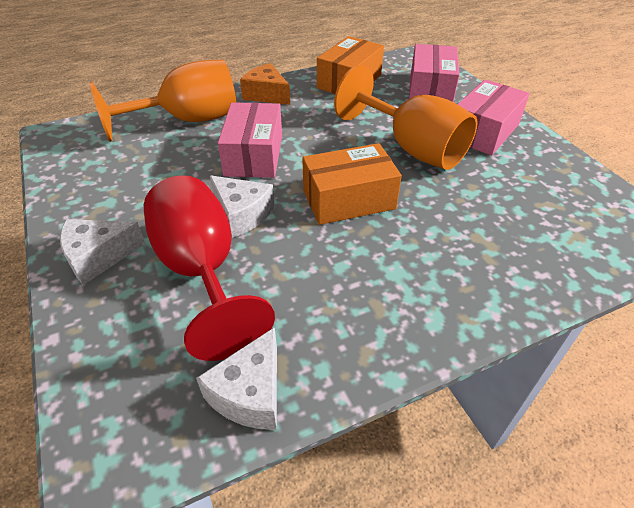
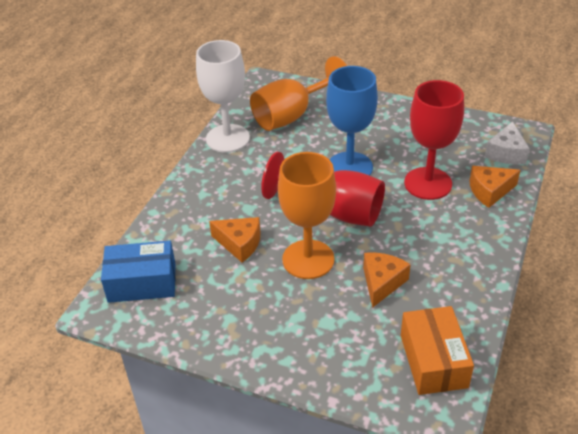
blue box: 0 -> 1
blue goblet: 0 -> 1
orange box: 2 -> 1
orange cheese: 1 -> 3
pink box: 3 -> 0
red goblet: 1 -> 2
white cheese: 3 -> 1
white goblet: 0 -> 1

